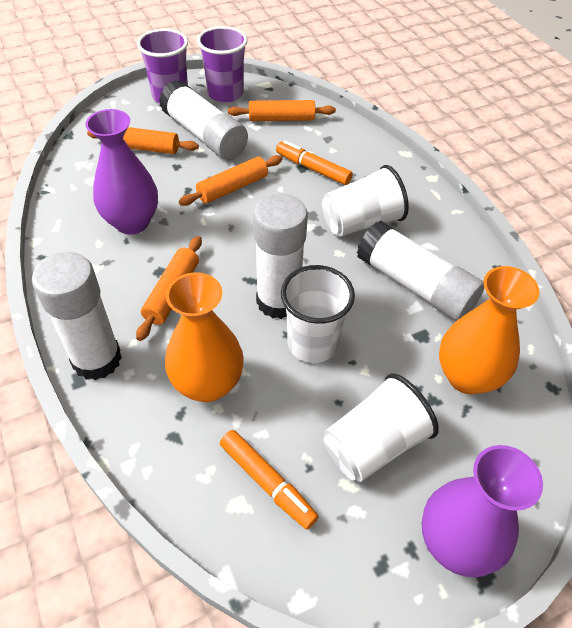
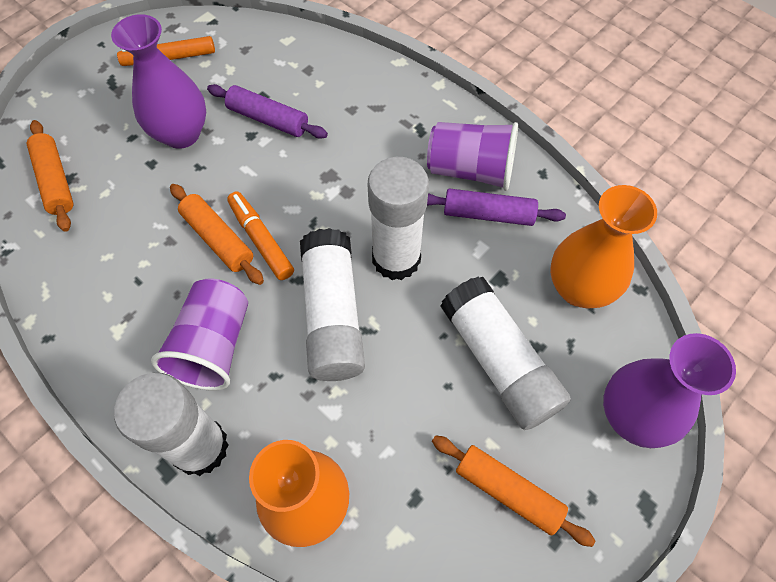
orange rolling pin: 4 -> 3
purple rolling pin: 0 -> 2
white cup: 3 -> 0

